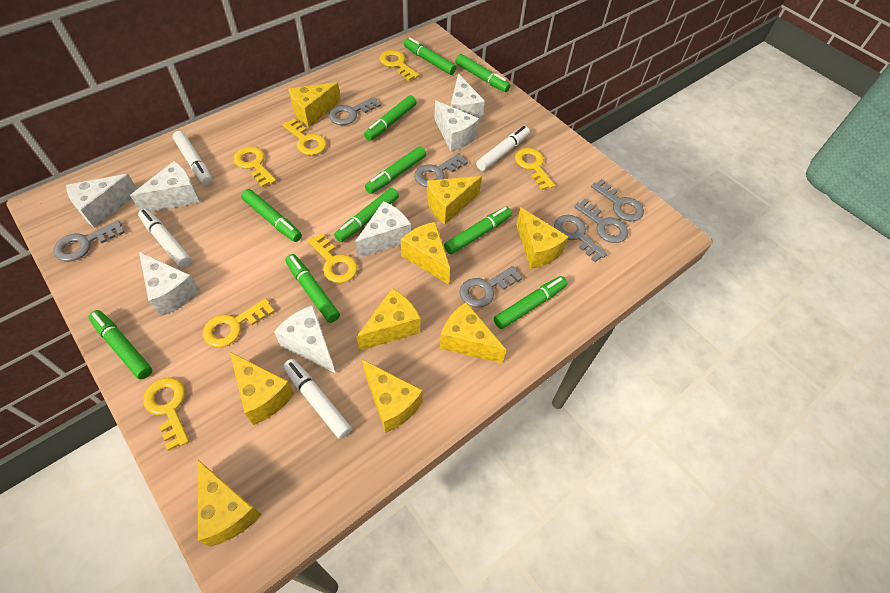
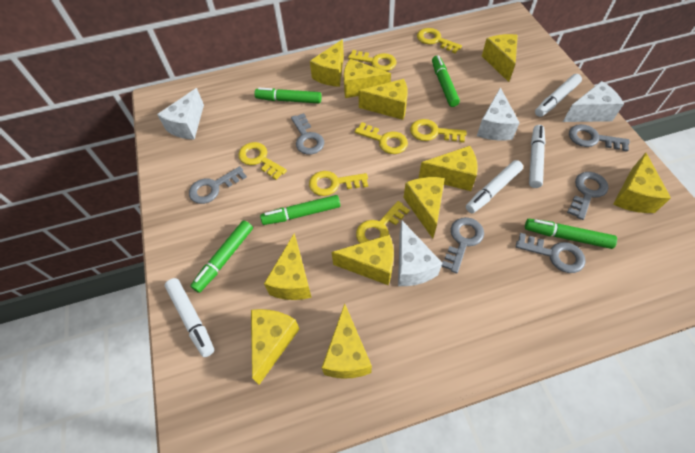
green marker: 10 -> 5
grey key: 7 -> 6
white cheese: 7 -> 4
yellow cheese: 9 -> 11

